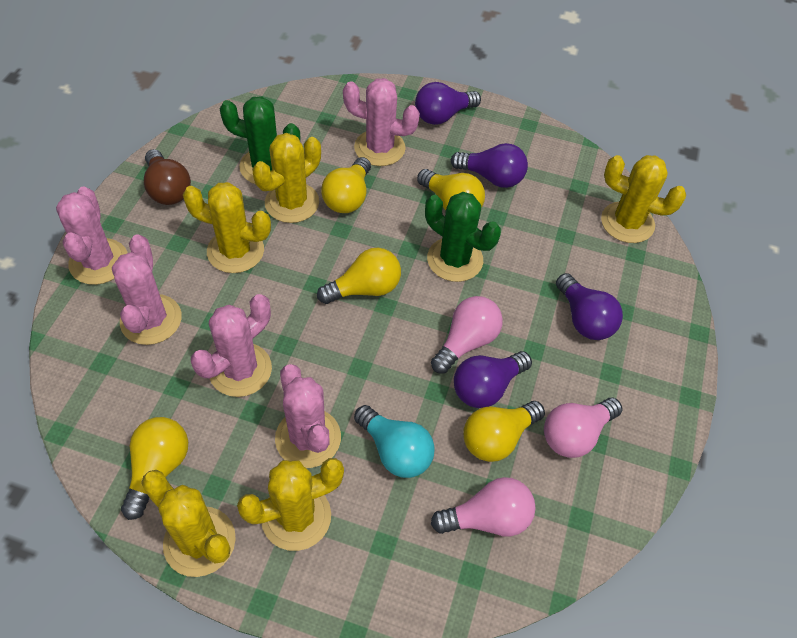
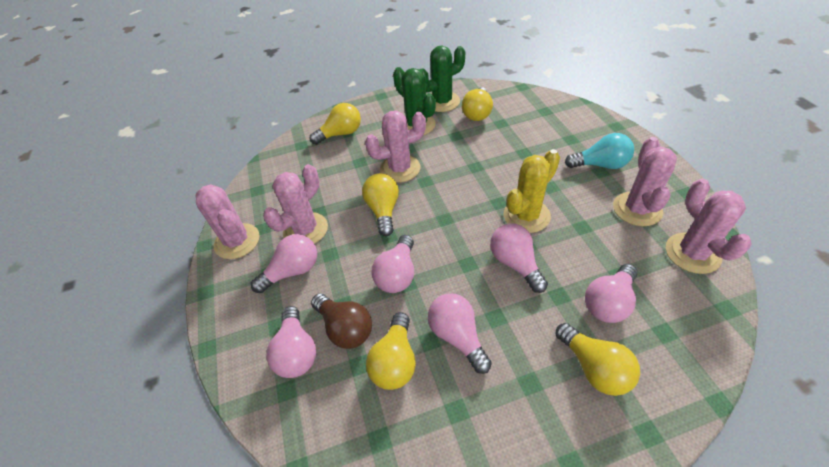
pink light bulb: 3 -> 6
purple light bulb: 4 -> 0
yellow cactus: 5 -> 1

